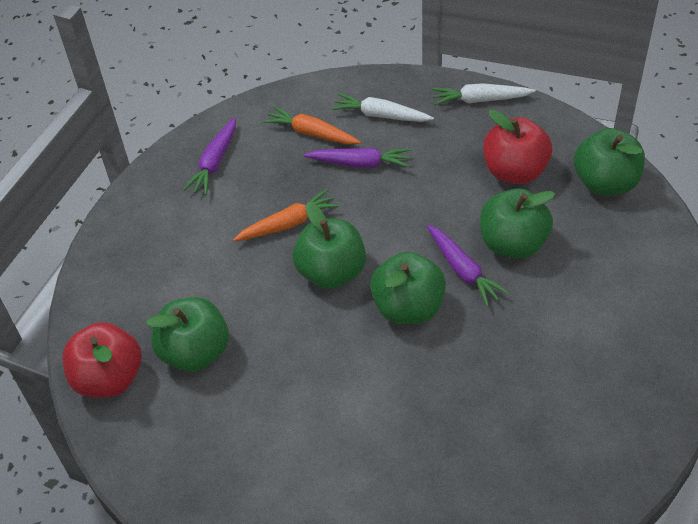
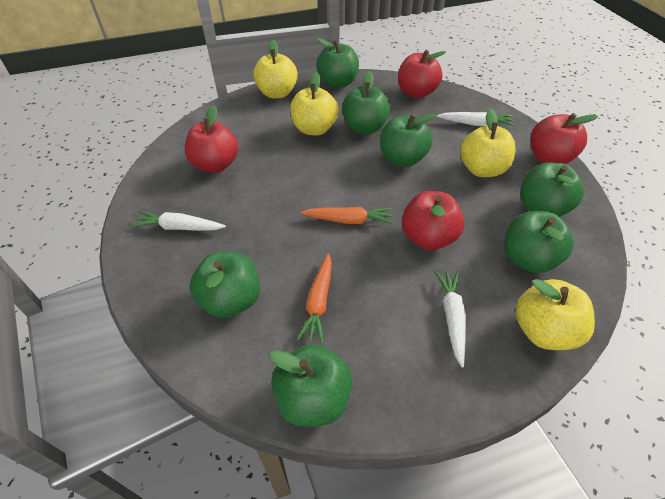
green apple: 5 -> 7
purple carrot: 3 -> 0
red apple: 2 -> 4
white carrot: 2 -> 3
yellow apple: 0 -> 4

